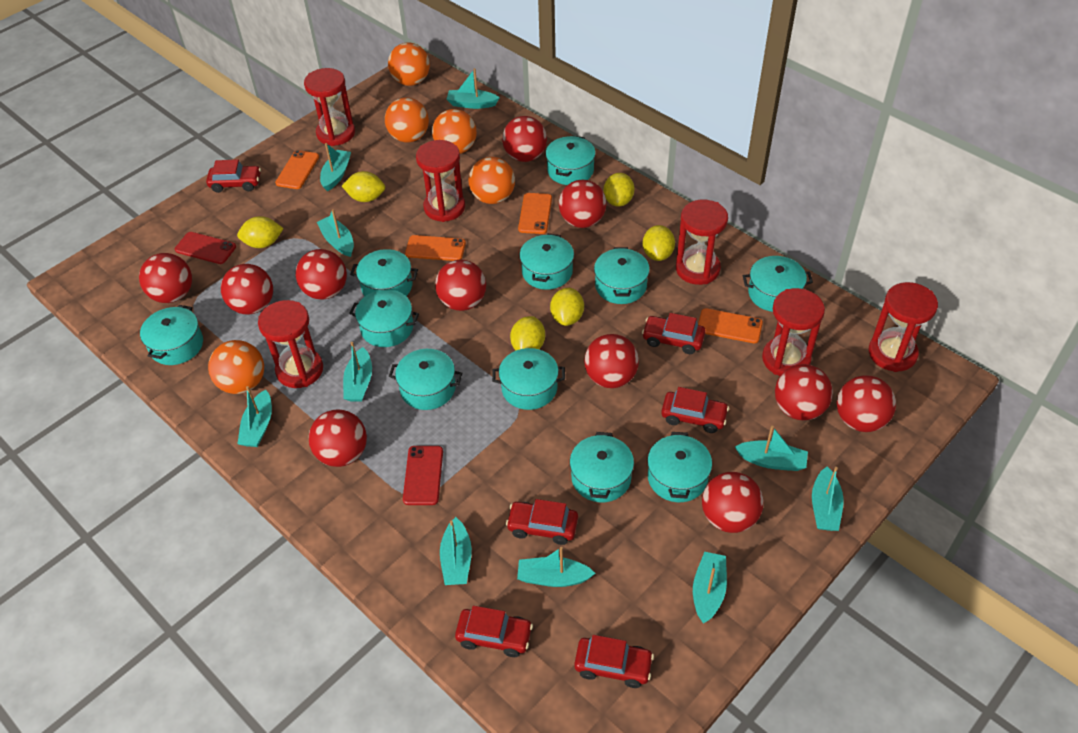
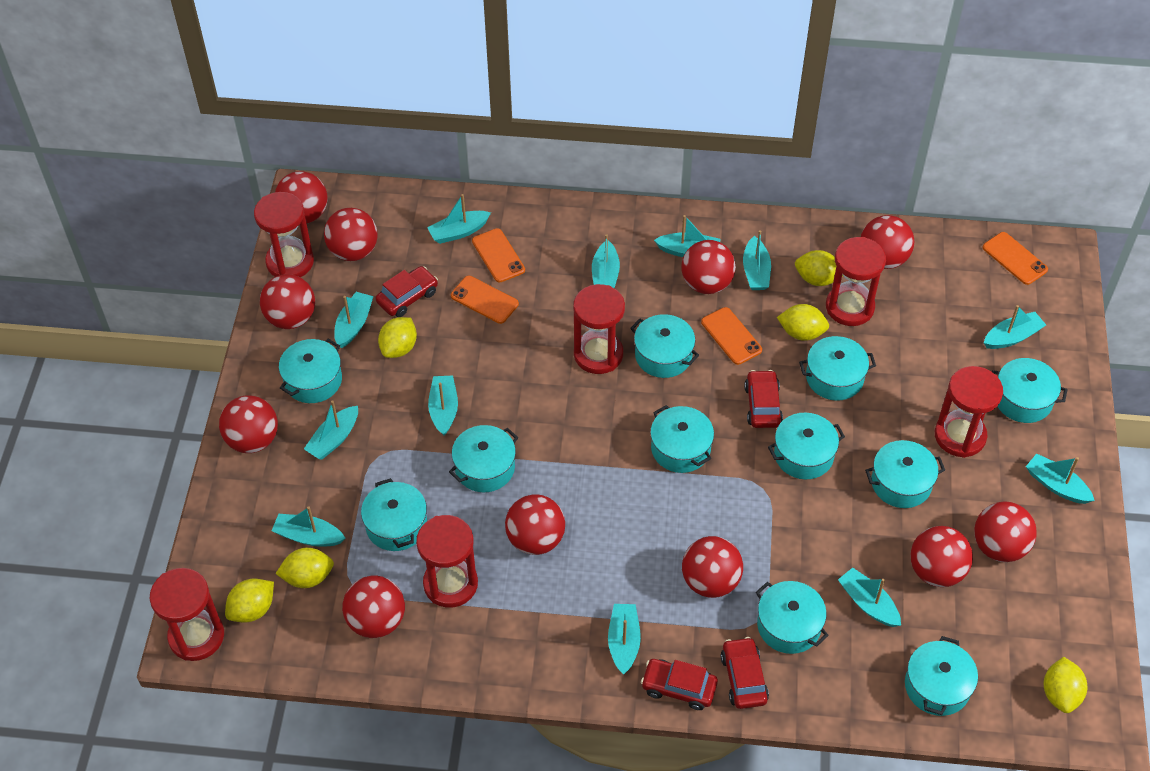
orange ball: 5 -> 0
red car: 6 -> 4
red phone: 2 -> 0
turquoise boat: 10 -> 12

